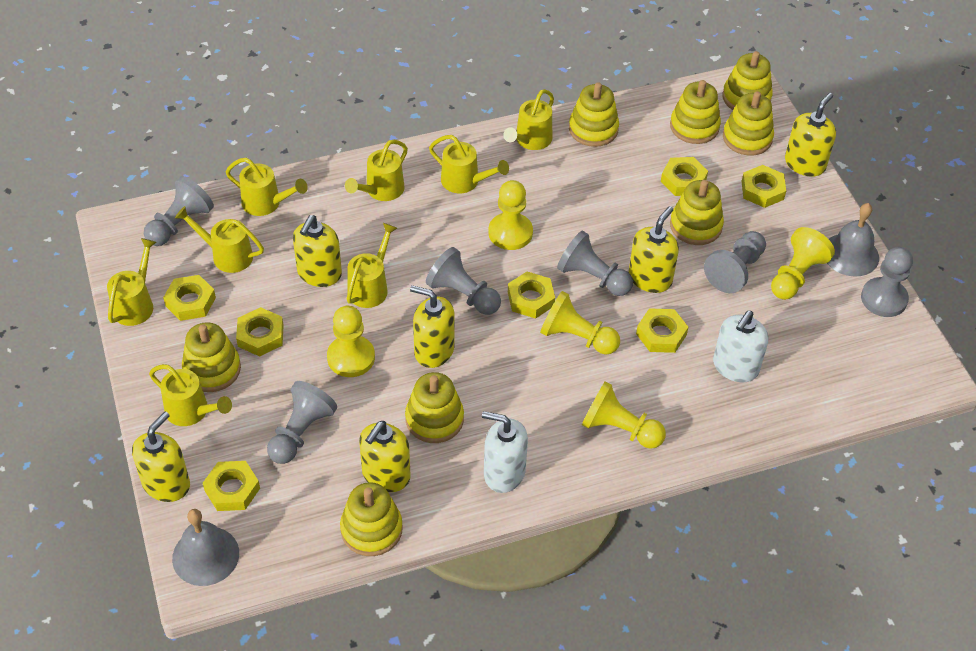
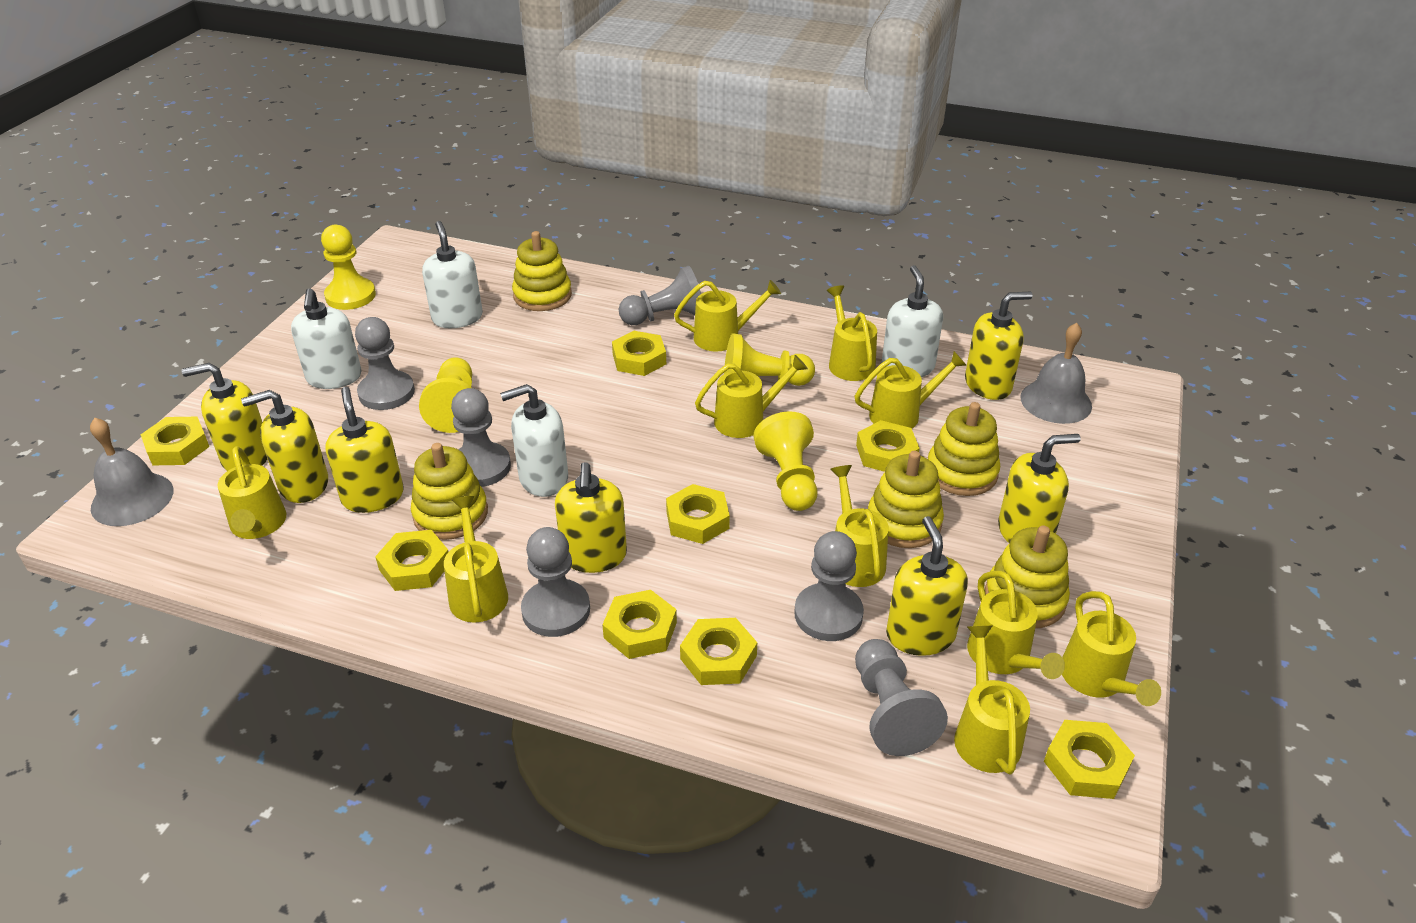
white soap dispenser: 2 -> 4
yellow nut: 7 -> 8
yellow pawn: 5 -> 4
yellow soap dispenser: 6 -> 7
yellow stacking toy: 8 -> 5
yellow watering can: 8 -> 10

